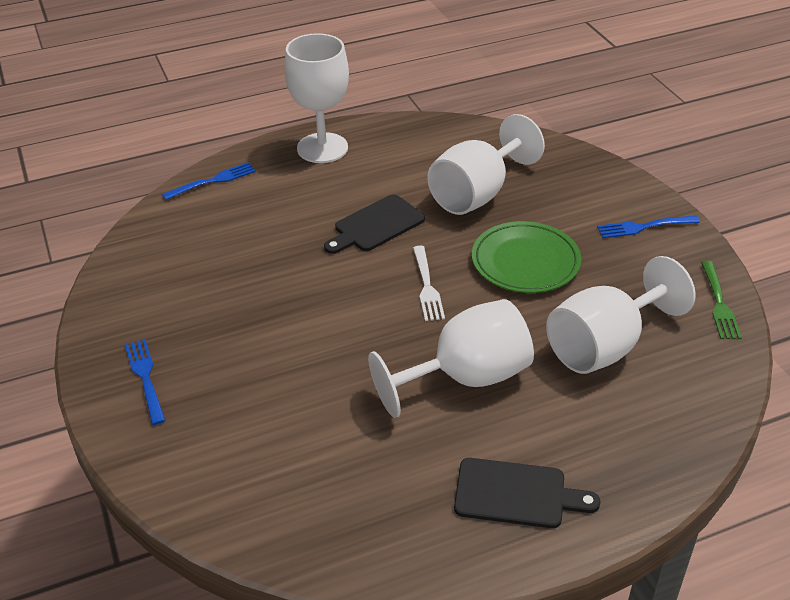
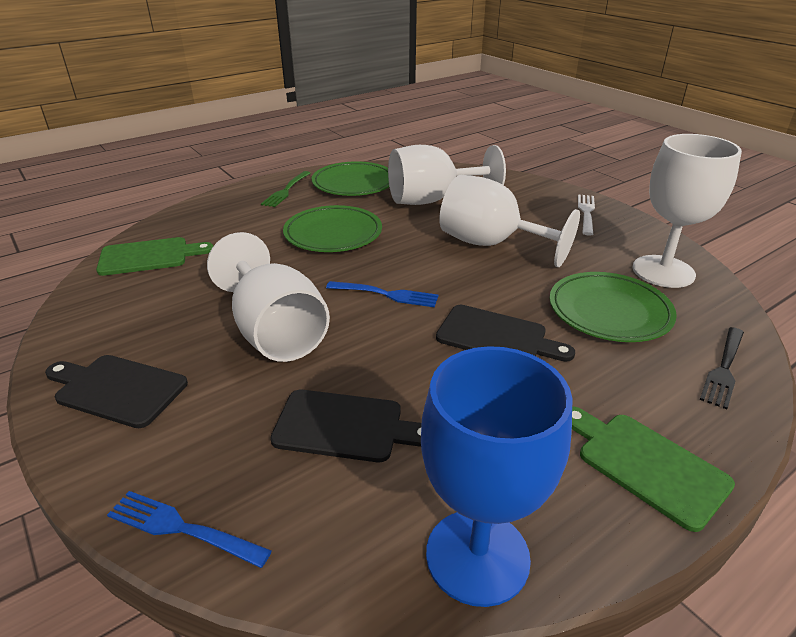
black cutting board: 2 -> 3
black fork: 0 -> 1
blue fork: 3 -> 2
blue goblet: 0 -> 1
green cutting board: 0 -> 2
green plate: 1 -> 3

